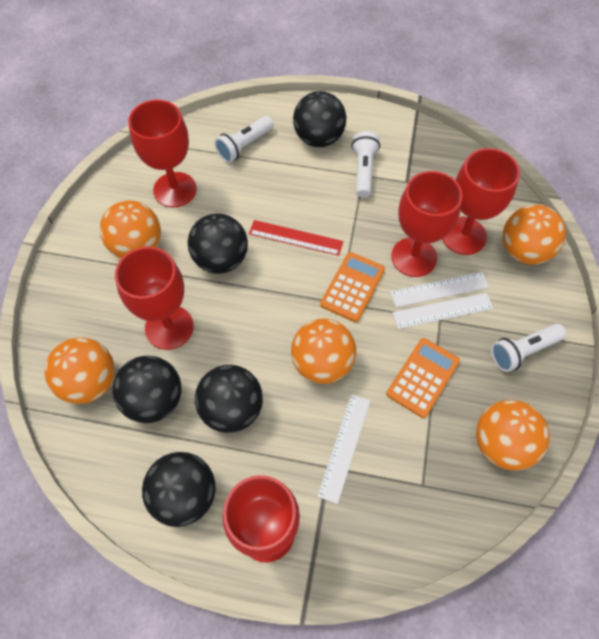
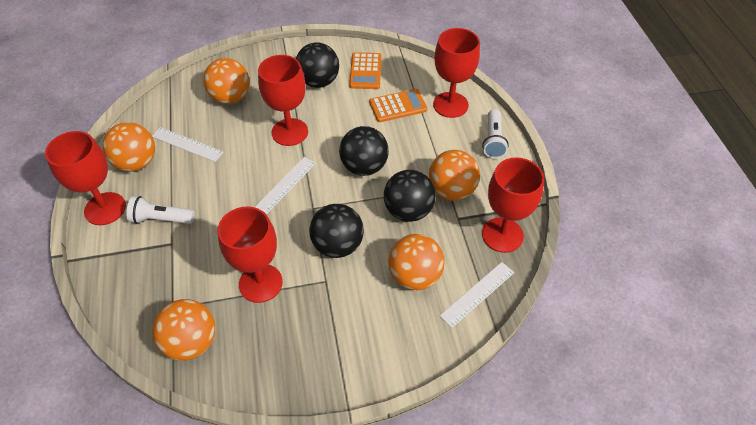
black ball: 5 -> 4
red ruler: 1 -> 0
white flashlight: 3 -> 2

